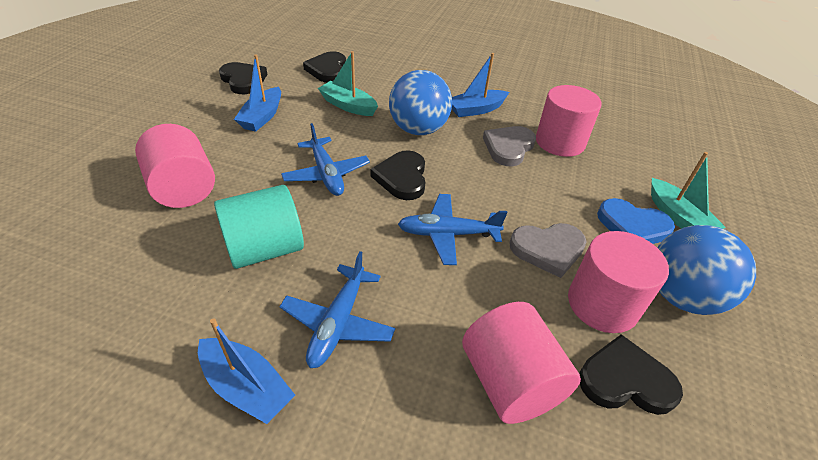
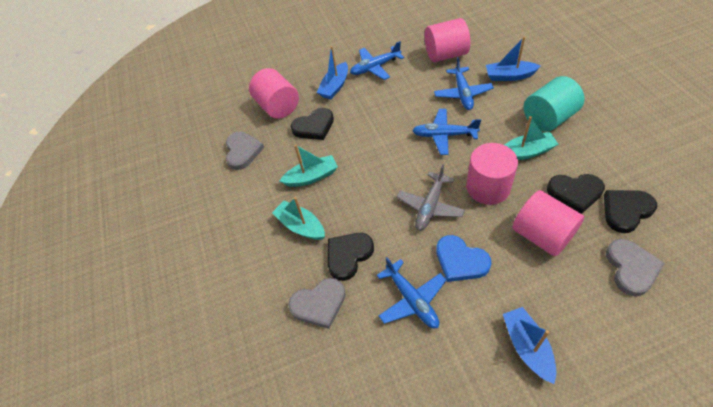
blue ball: 2 -> 0
blue plane: 3 -> 4
grey heart: 2 -> 3
grey plane: 0 -> 1
turquoise boat: 2 -> 3

